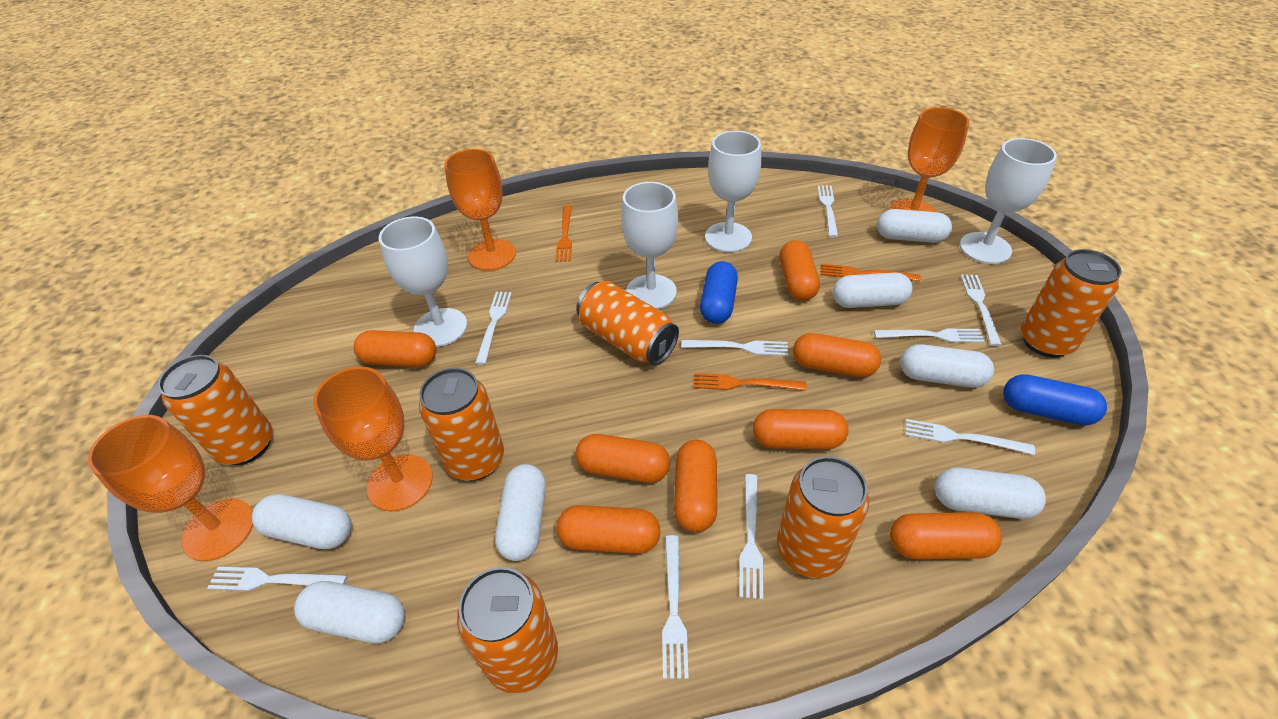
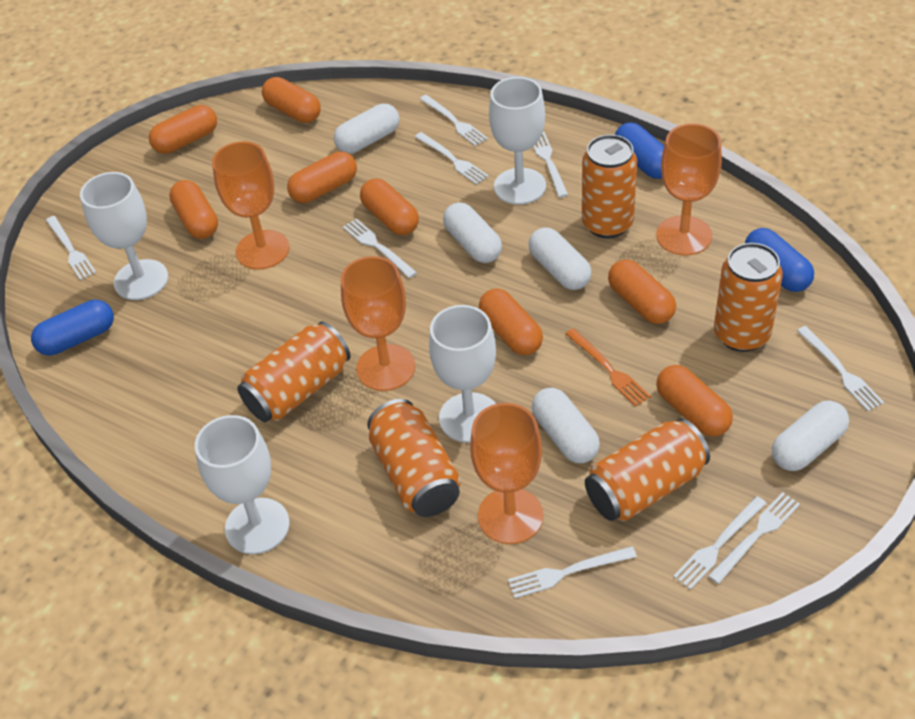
blue capsule: 2 -> 3
orange can: 6 -> 5
orange fork: 3 -> 1
white capsule: 7 -> 5

